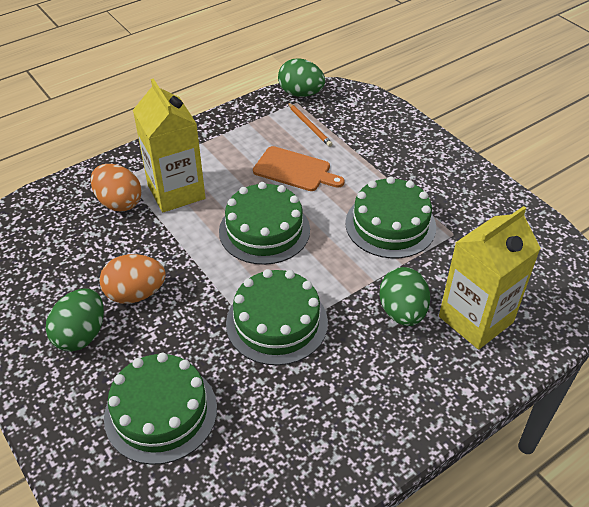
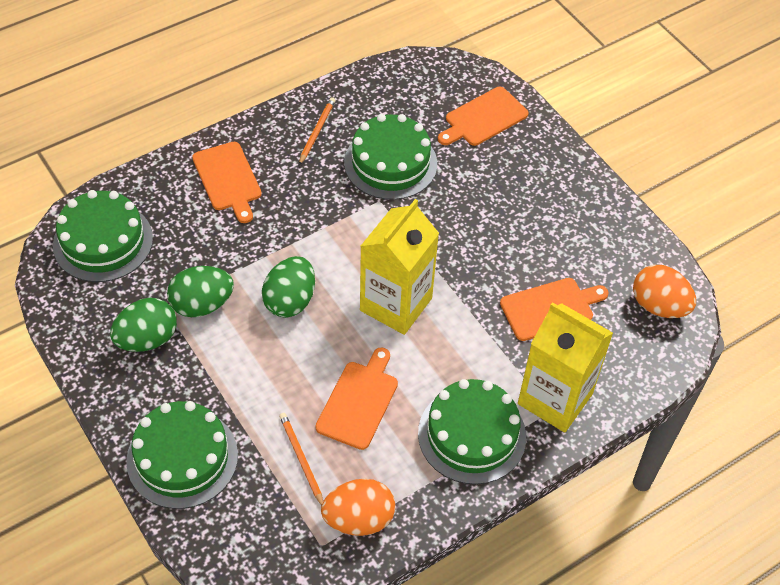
orange cutting board: 1 -> 4
orange pencil: 1 -> 2

